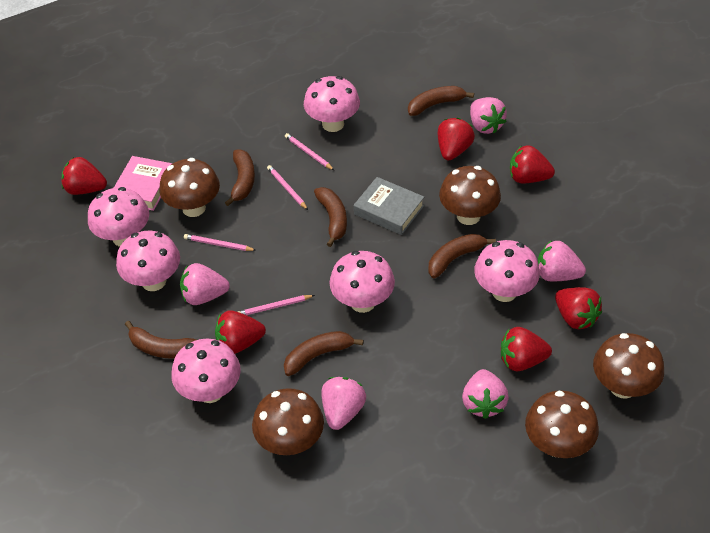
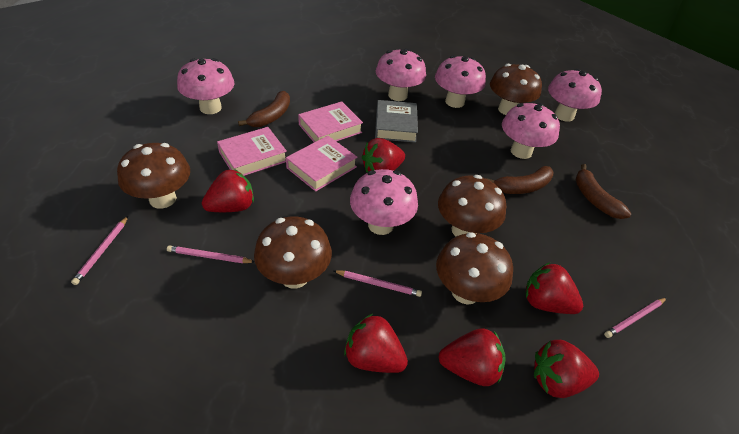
brown banana: 6 -> 3
pink book: 1 -> 3
pink strawberry: 5 -> 0

